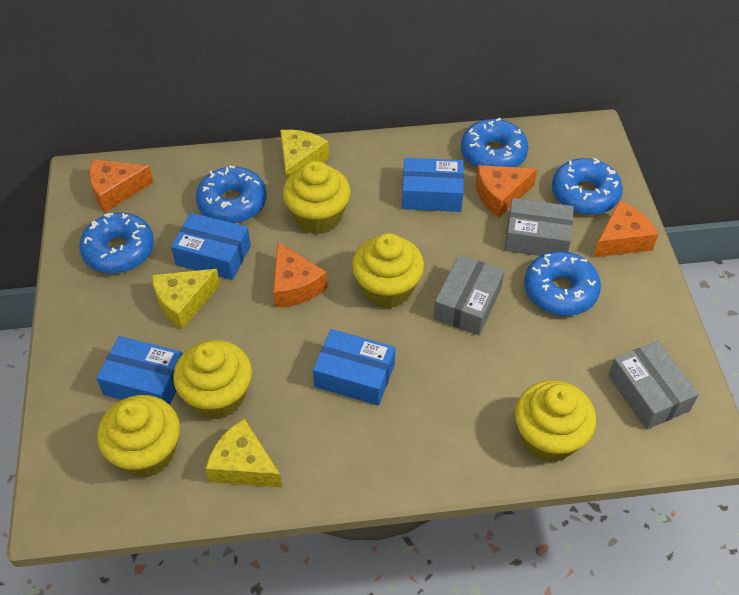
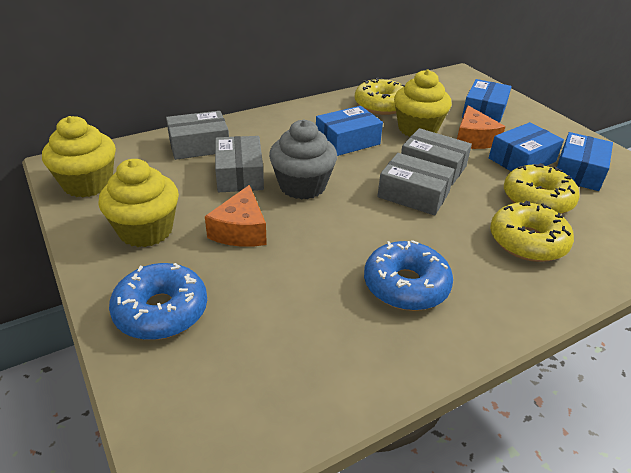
blue donut: 5 -> 2
grey box: 3 -> 4
grey cupcake: 0 -> 1
orange cheese: 4 -> 2
yellow cheese: 3 -> 0
yellow cupcake: 5 -> 3
yellow donut: 0 -> 3

